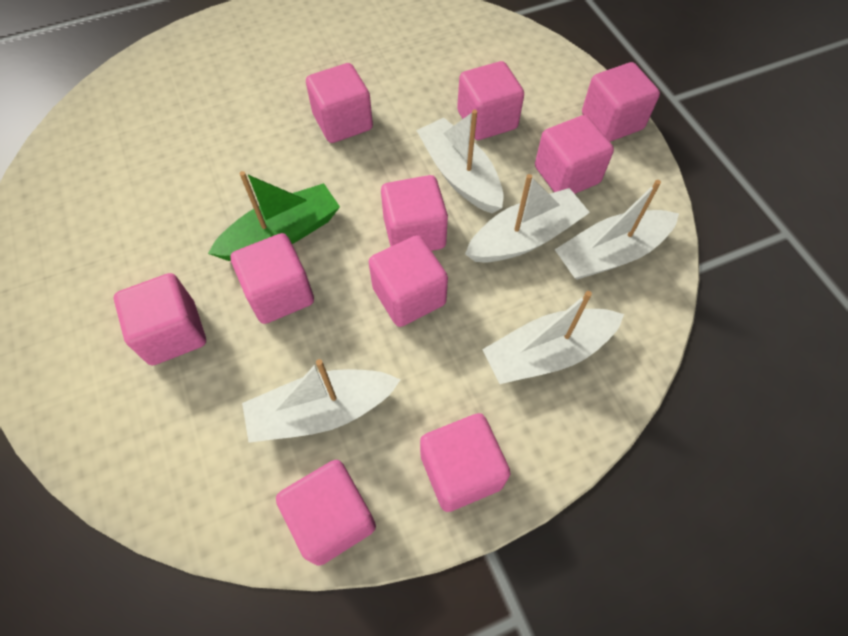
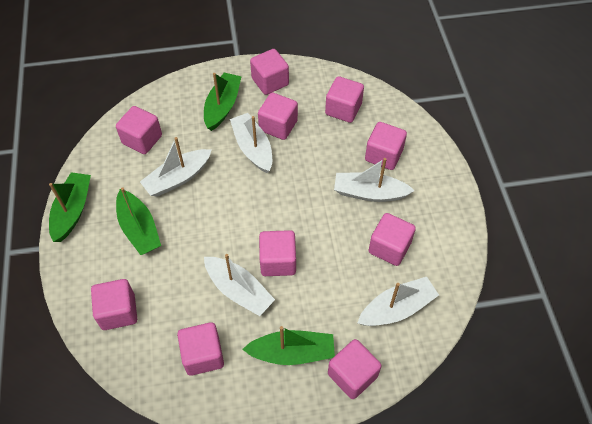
green boat: 1 -> 4

